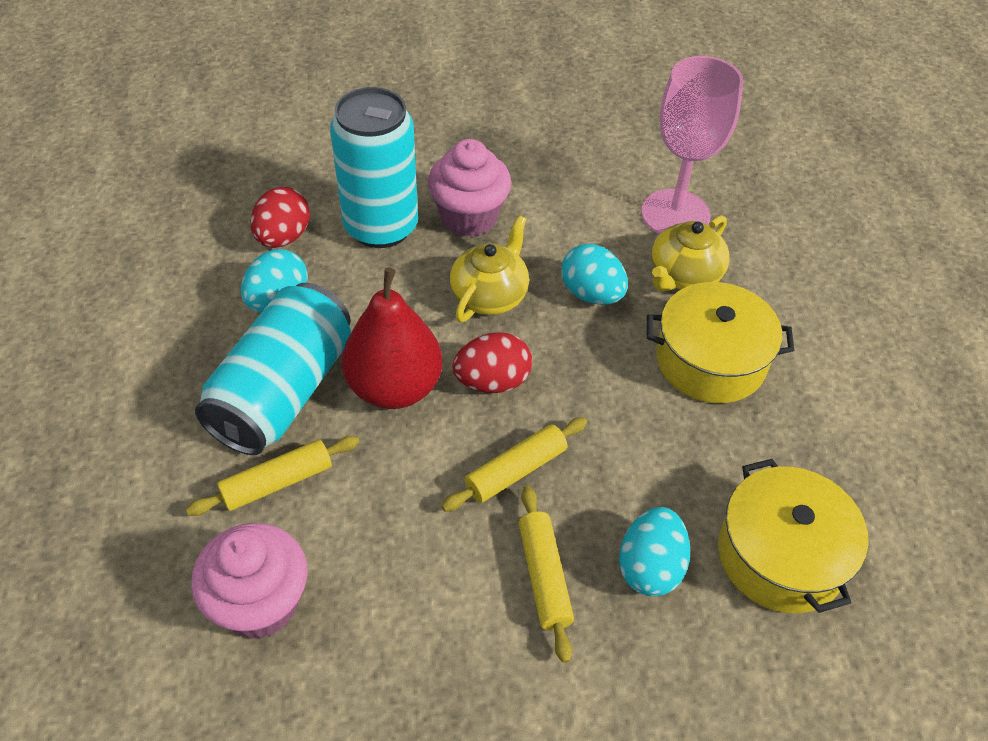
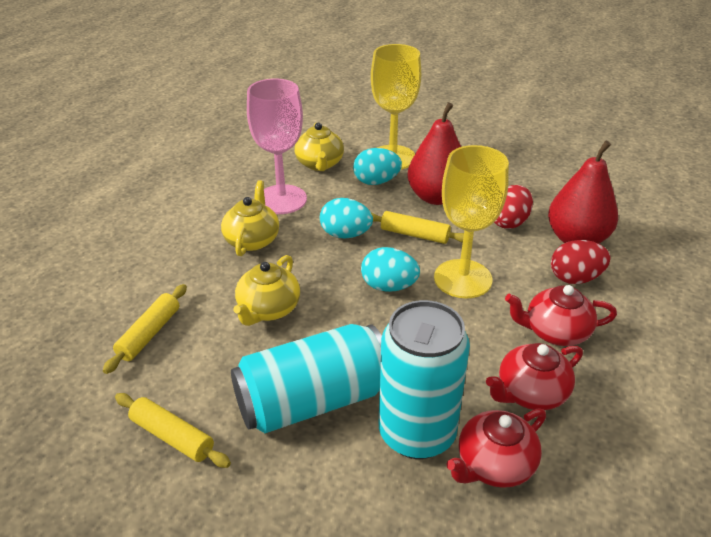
pink cupcake: 2 -> 0
red pear: 1 -> 2
red teapot: 0 -> 3
yellow goblet: 0 -> 2
yellow pot: 2 -> 0
yellow teapot: 2 -> 3

